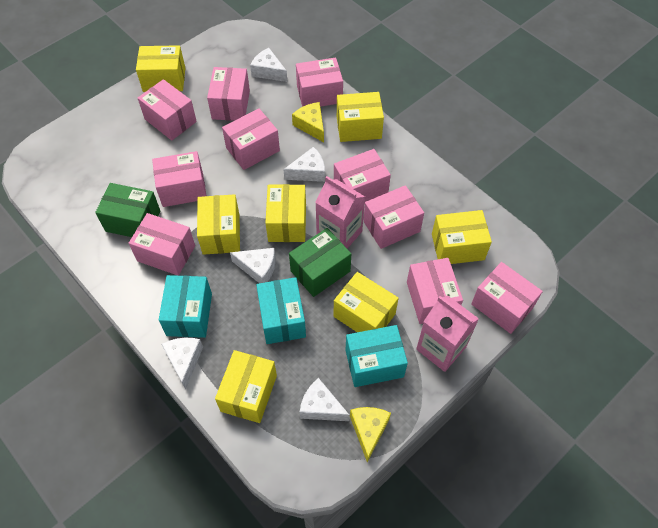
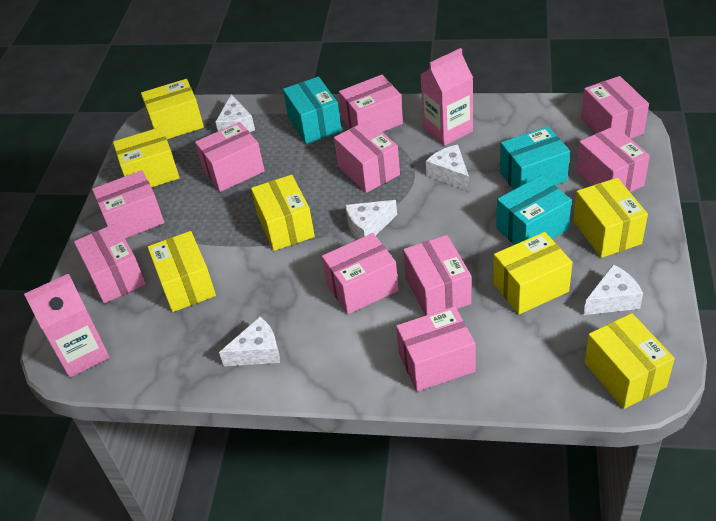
green box: 2 -> 0
yellow cheese: 2 -> 0

